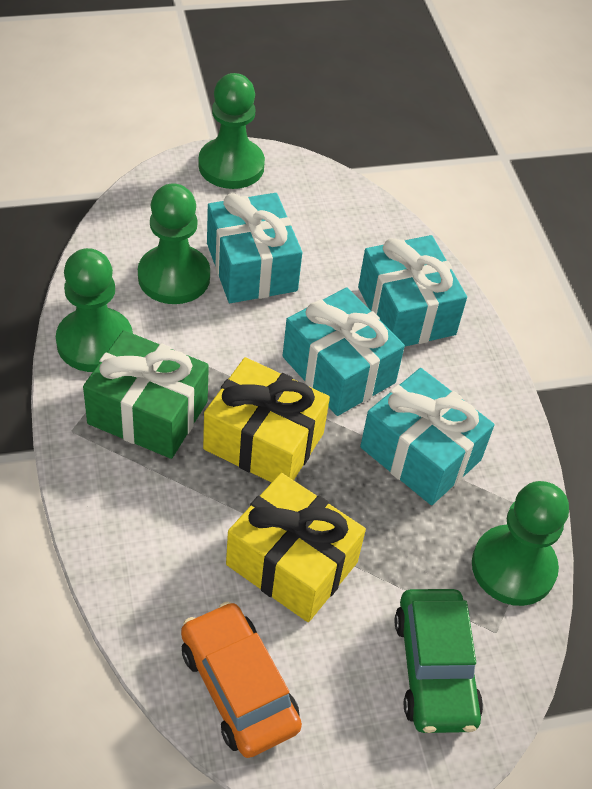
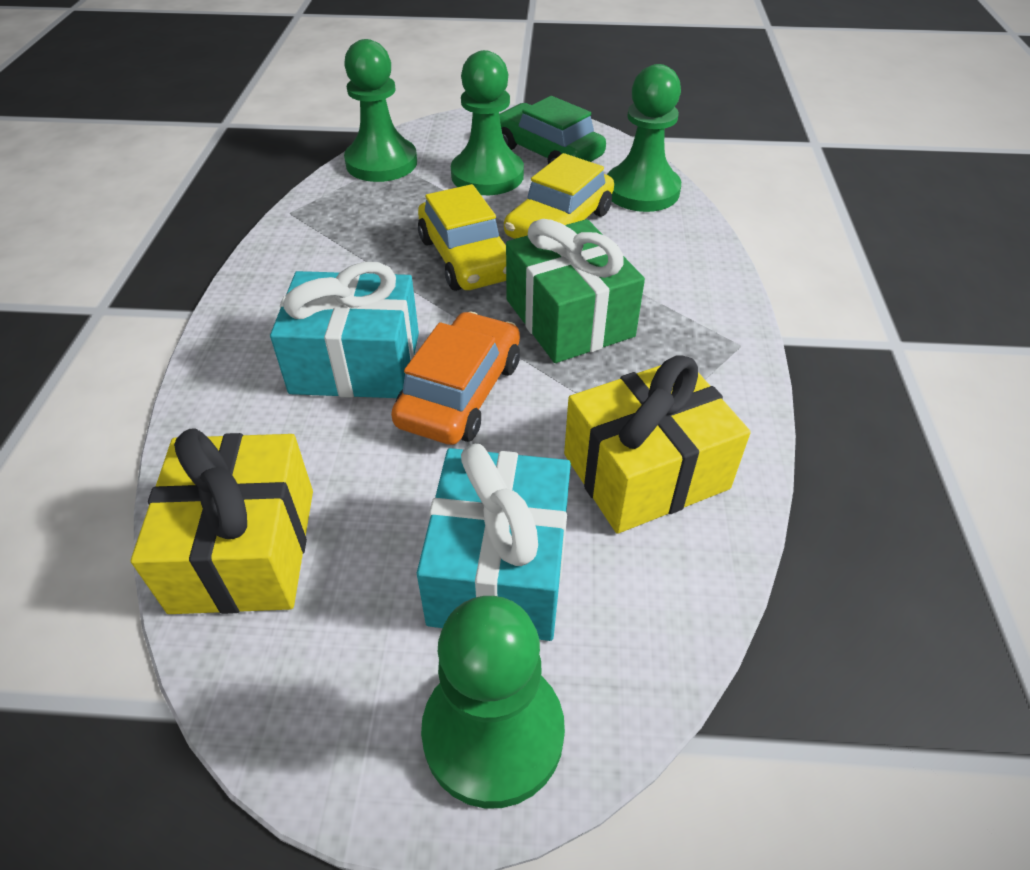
turquoise gift: 4 -> 2
yellow car: 0 -> 2

